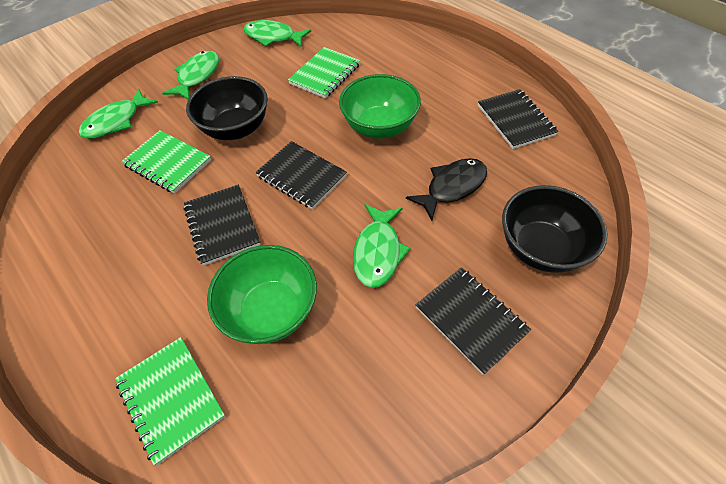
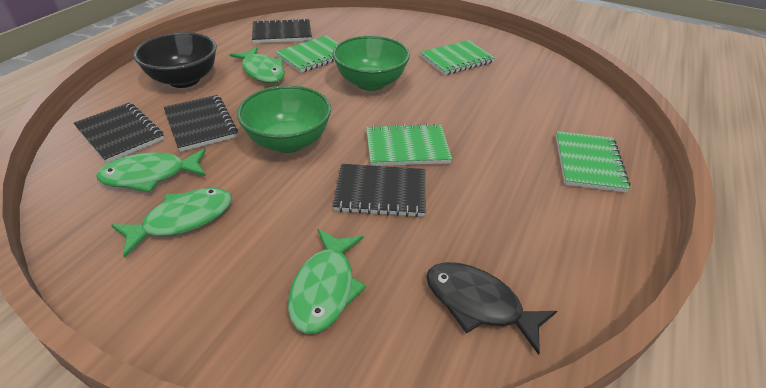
black bowl: 2 -> 1
green notebook: 3 -> 4

